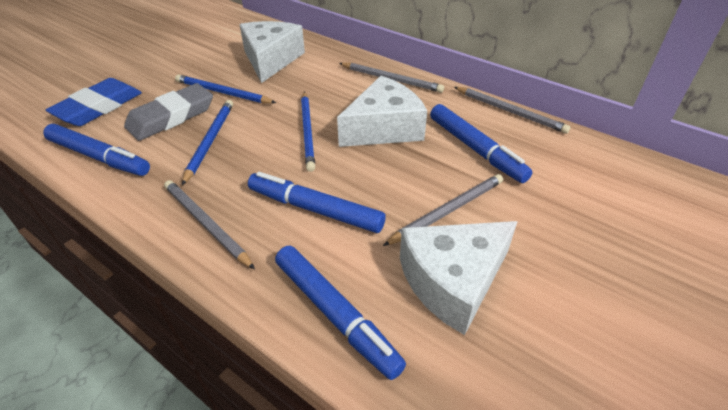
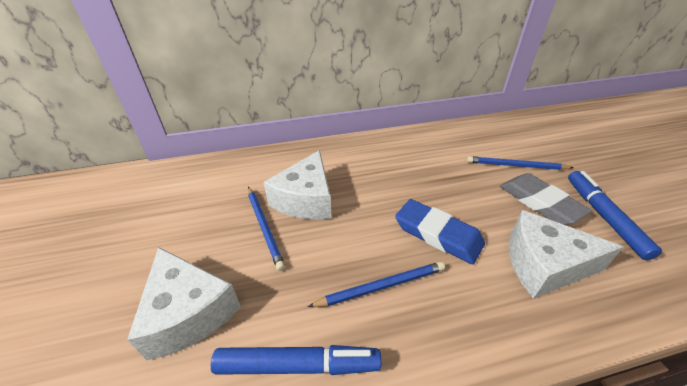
blue marker: 4 -> 2
grey pencil: 4 -> 0

